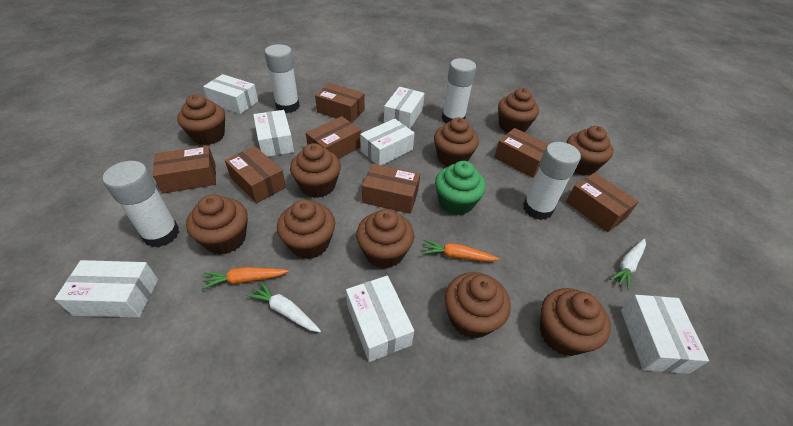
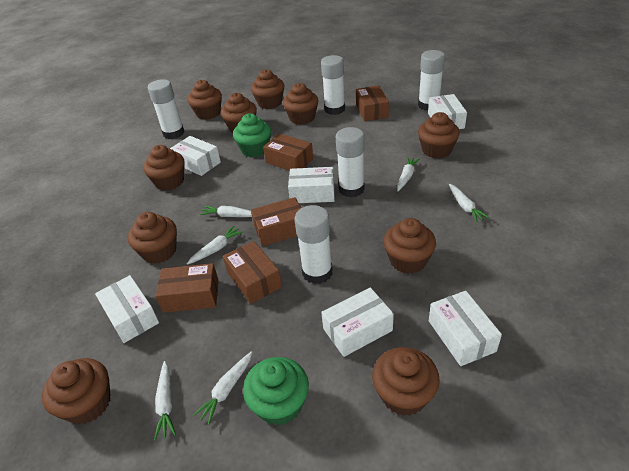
brown box: 7 -> 5
green cupcake: 1 -> 2
orange carrot: 2 -> 0
white box: 7 -> 6
white carrot: 2 -> 6
white glue stick: 4 -> 5

